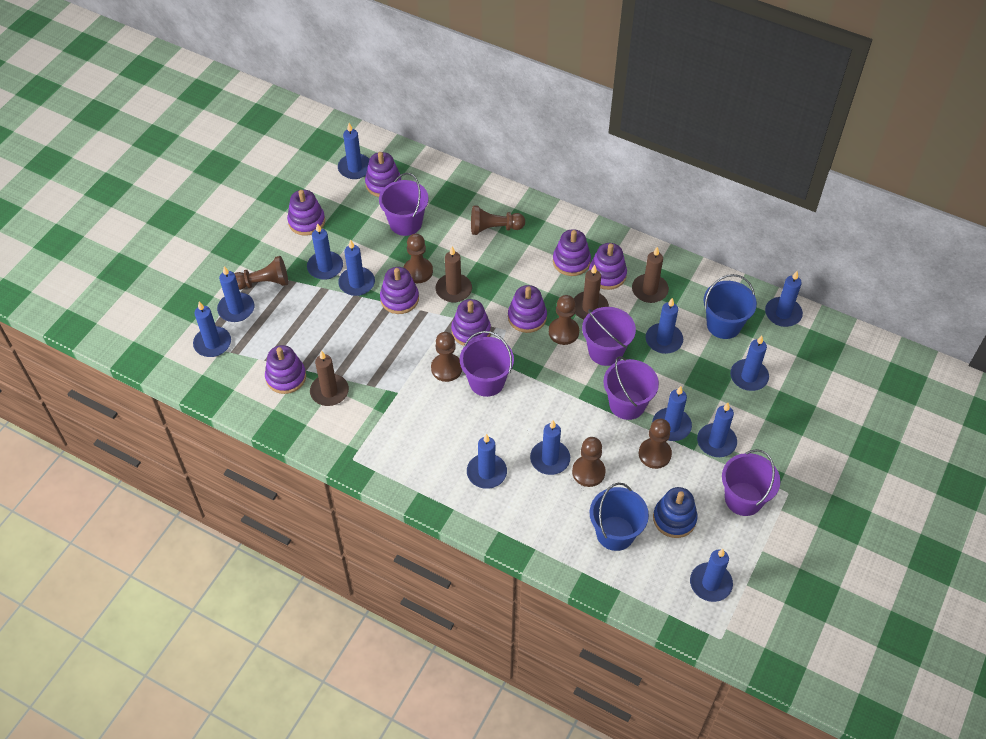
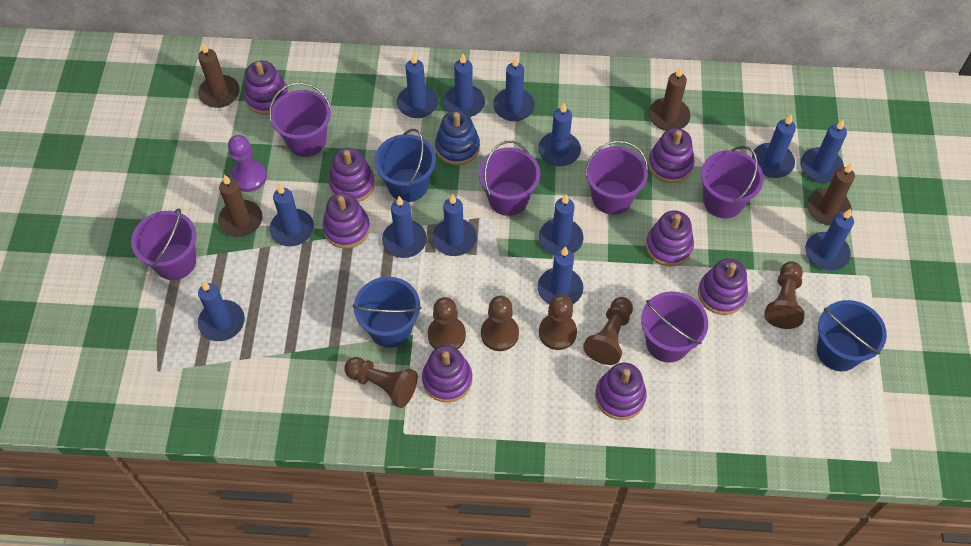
blue bucket: 2 -> 3
brown pawn: 7 -> 6
purple bucket: 5 -> 6
purple pawn: 0 -> 1

